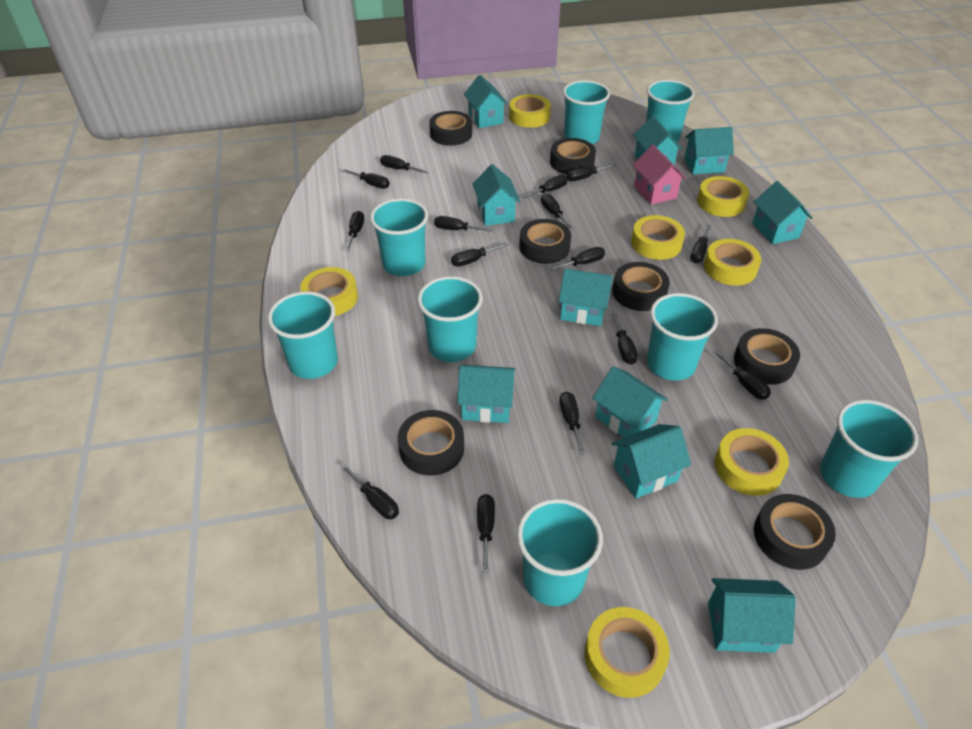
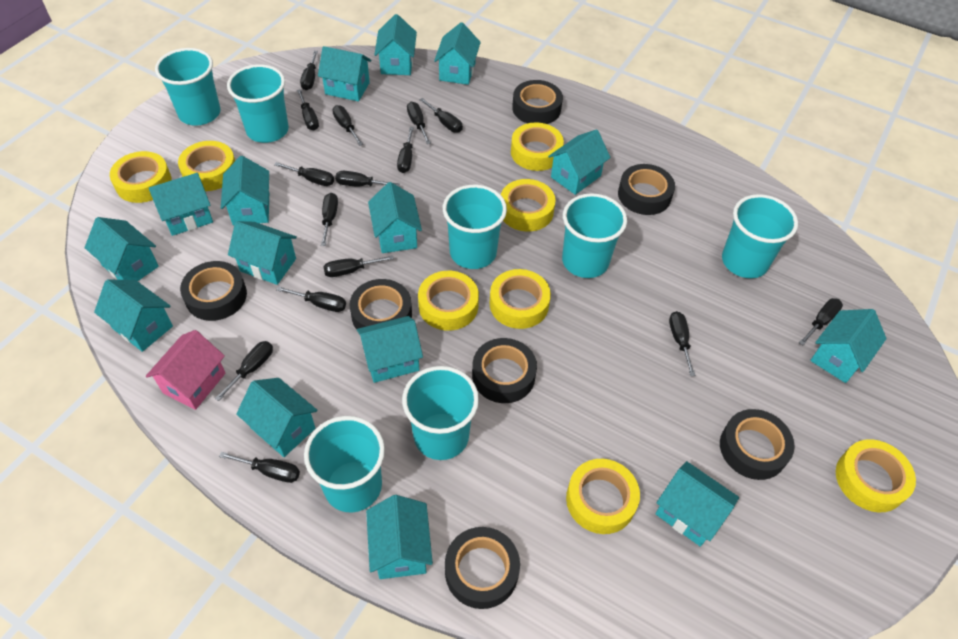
turquoise cup: 8 -> 7
turquoise house: 10 -> 15
yellow tape: 7 -> 8

